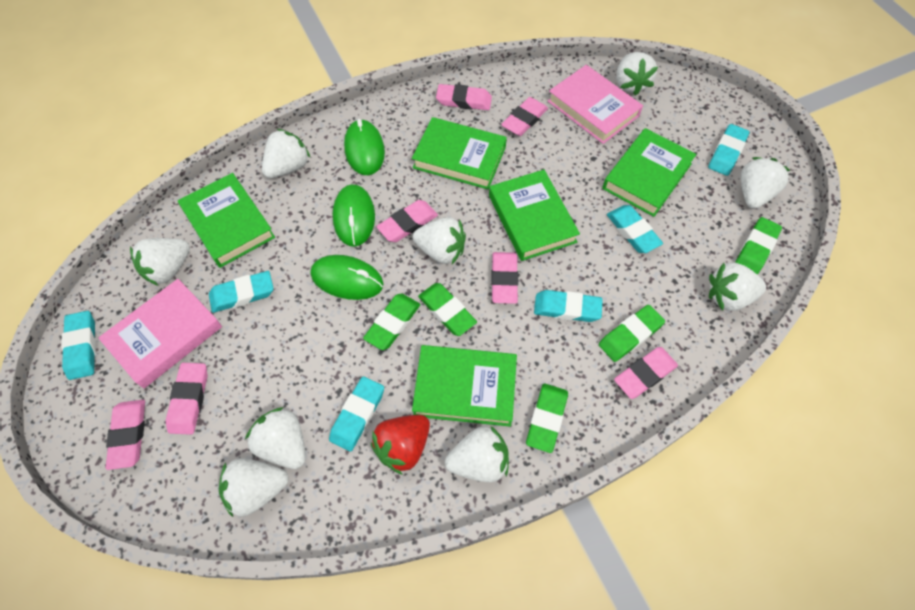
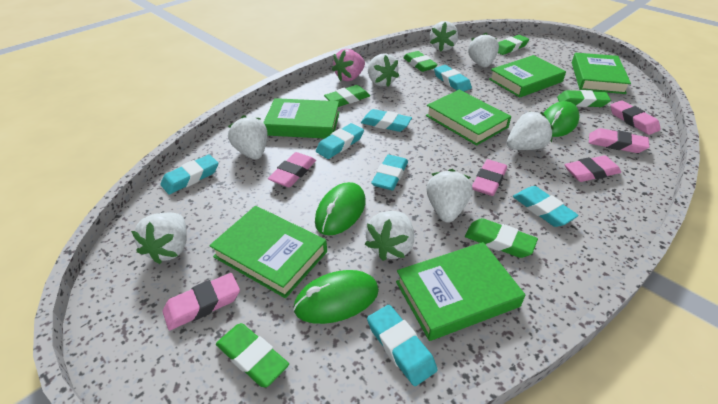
green book: 5 -> 6
green eraser: 5 -> 6
pink book: 2 -> 0
pink eraser: 7 -> 6
pink strawberry: 0 -> 1
red strawberry: 1 -> 0
turquoise eraser: 6 -> 7
white strawberry: 9 -> 8

